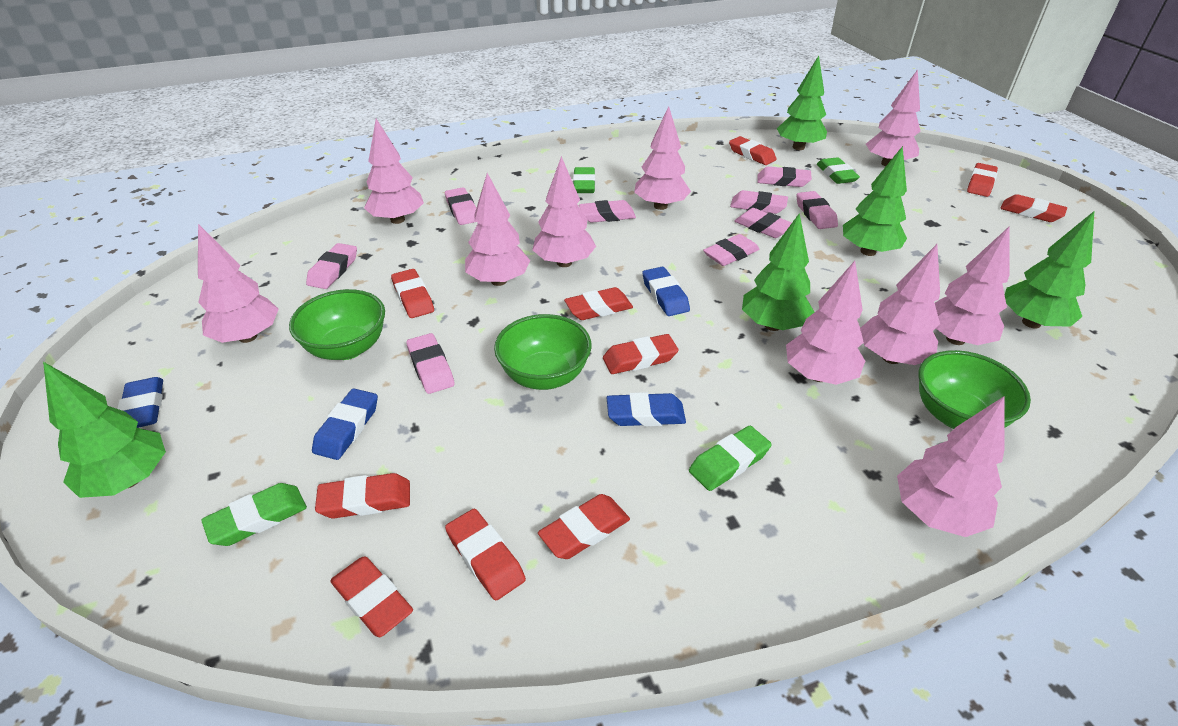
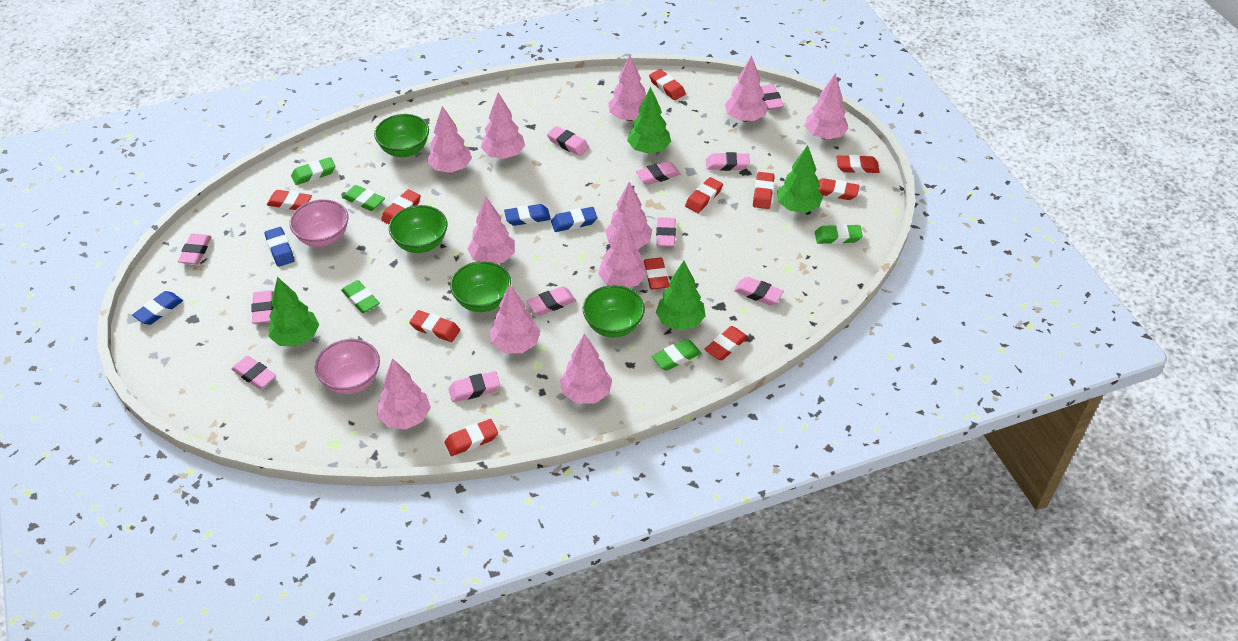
green bowl: 3 -> 4
green eraser: 4 -> 5
green tree: 5 -> 4
pink bowl: 0 -> 2
pink eraser: 9 -> 11
pink tree: 10 -> 11
red eraser: 10 -> 11

